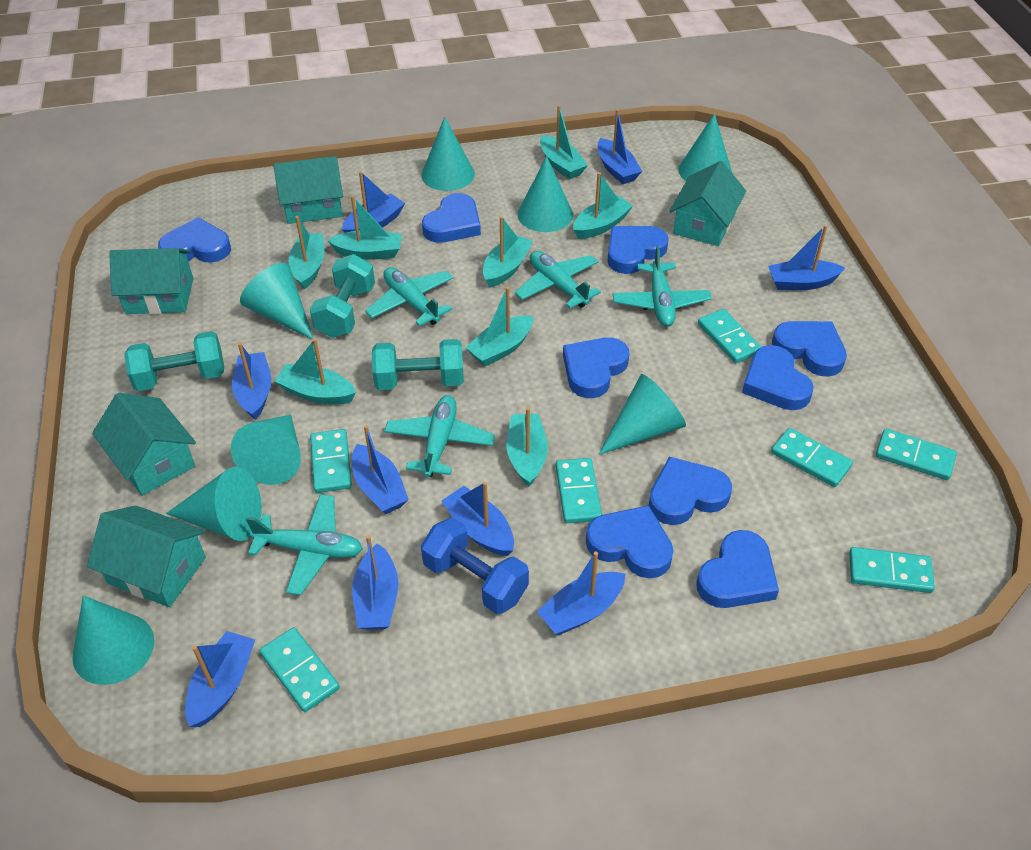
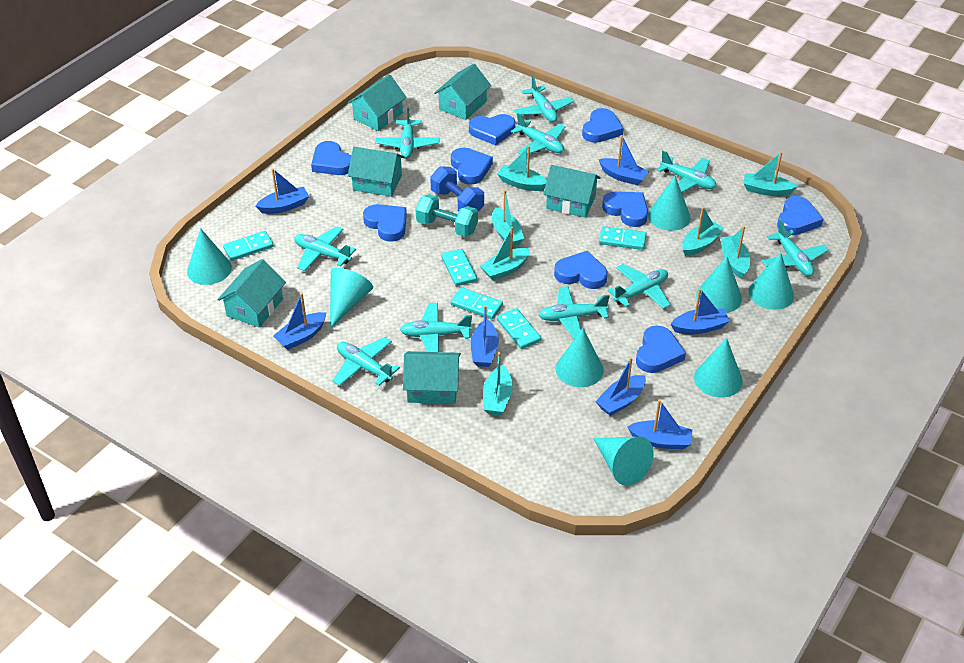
blue boat: 9 -> 7
turquoise boat: 8 -> 7
turquoise domino: 7 -> 5
turquoise dumbbell: 3 -> 1
turquoise house: 5 -> 6
turquoise plane: 5 -> 10

